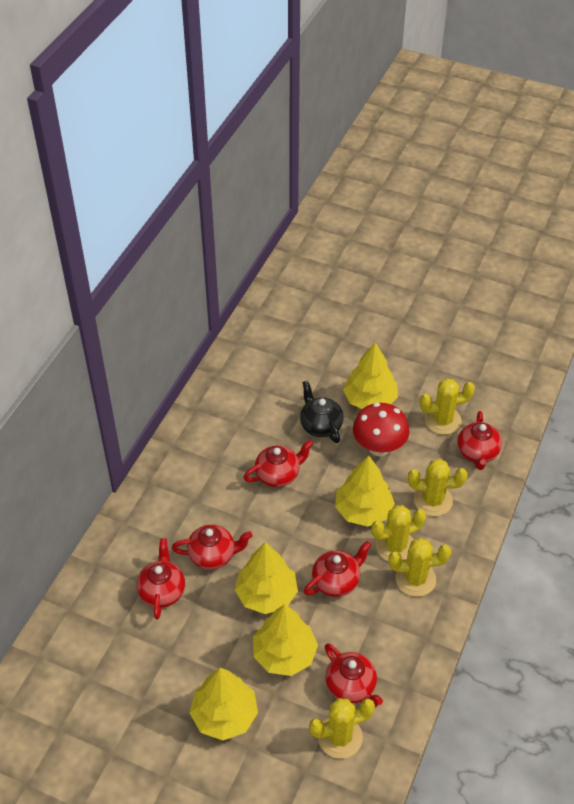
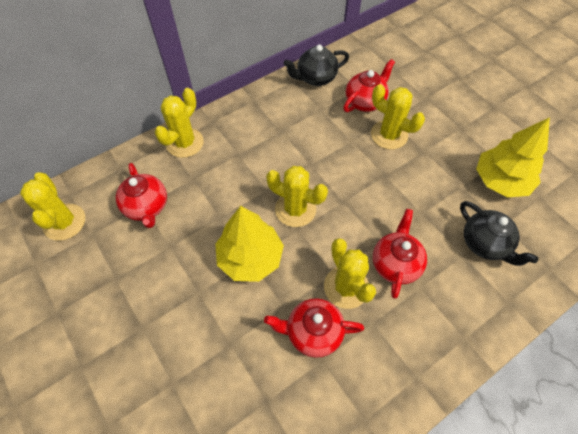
black teapot: 1 -> 2
red mushroom: 1 -> 0
red teapot: 6 -> 4
yellow tree: 5 -> 2

